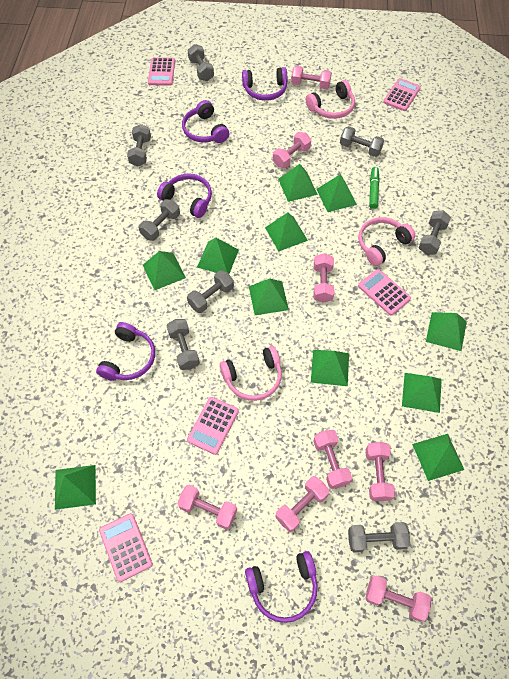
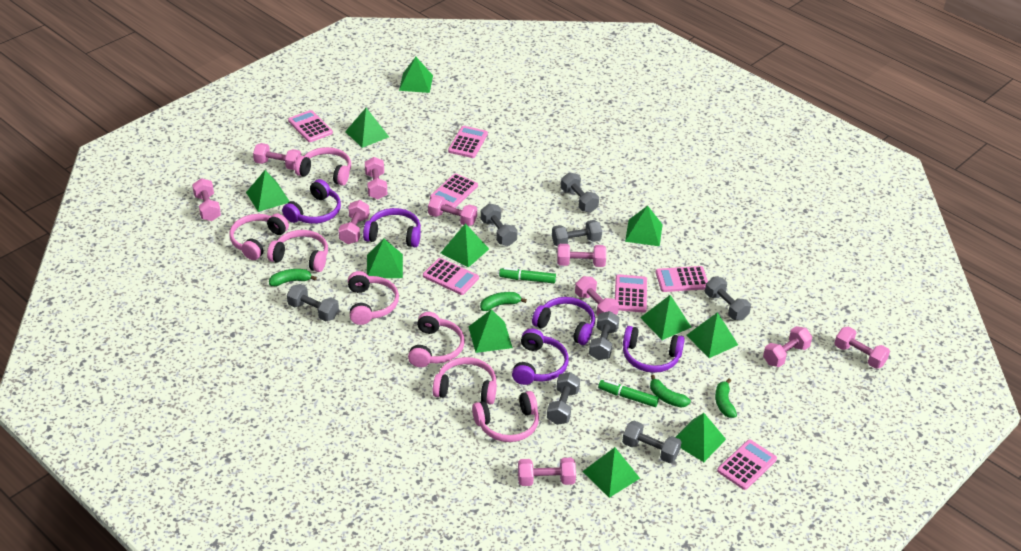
green banana: 0 -> 4
green marker: 1 -> 2
pink calculator: 5 -> 7
pink dumbbell: 8 -> 10
pink headphones: 3 -> 7

